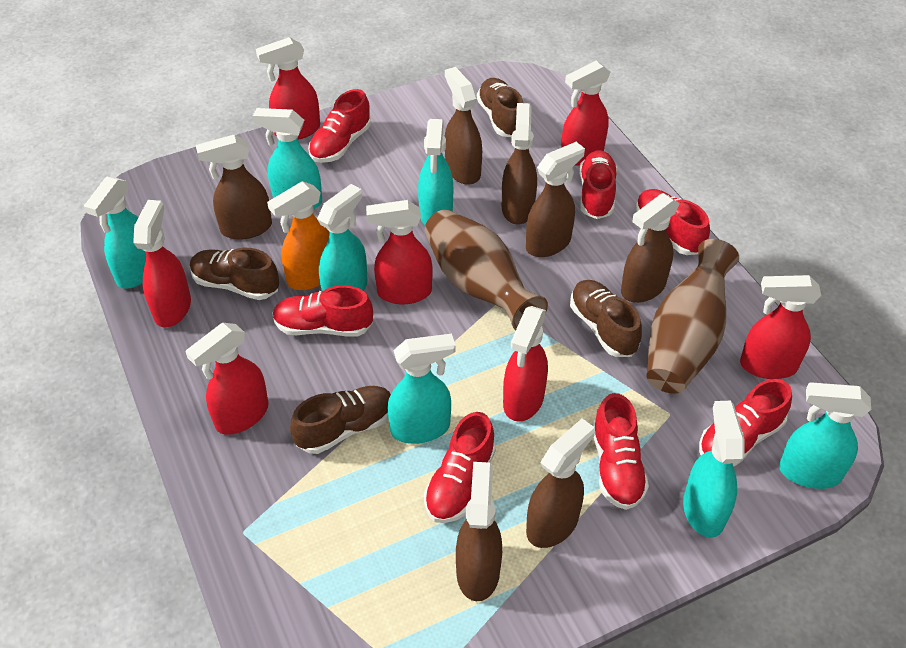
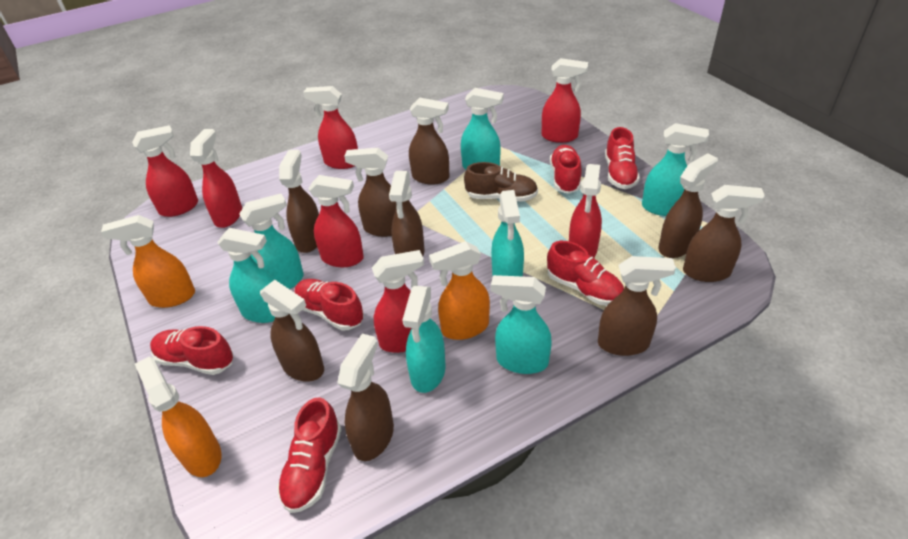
brown shoe: 4 -> 1
brown spray bottle: 7 -> 9
brown vase: 2 -> 0
orange spray bottle: 1 -> 3
red shoe: 7 -> 6

